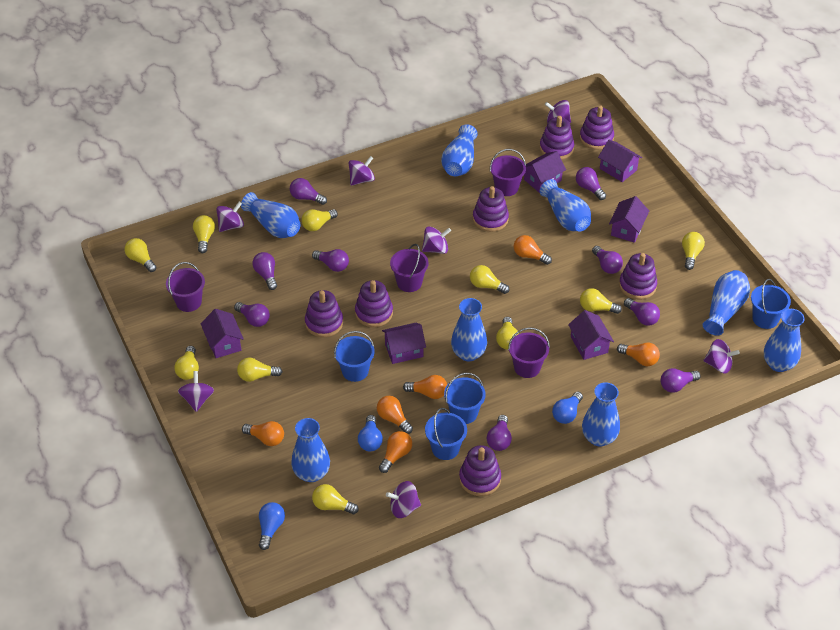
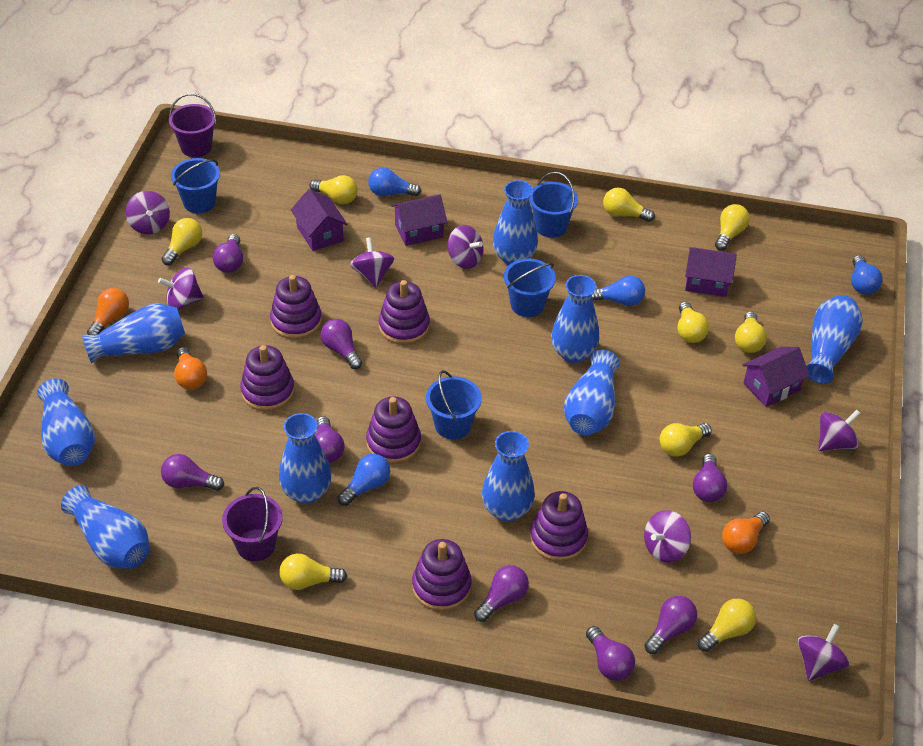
blue light bulb: 3 -> 4
blue vase: 8 -> 9
orange light bulb: 6 -> 3
purple bucket: 4 -> 2
purple house: 6 -> 4
purple light bulb: 9 -> 8
purple stacking toy: 7 -> 6
yellow light bulb: 10 -> 9

